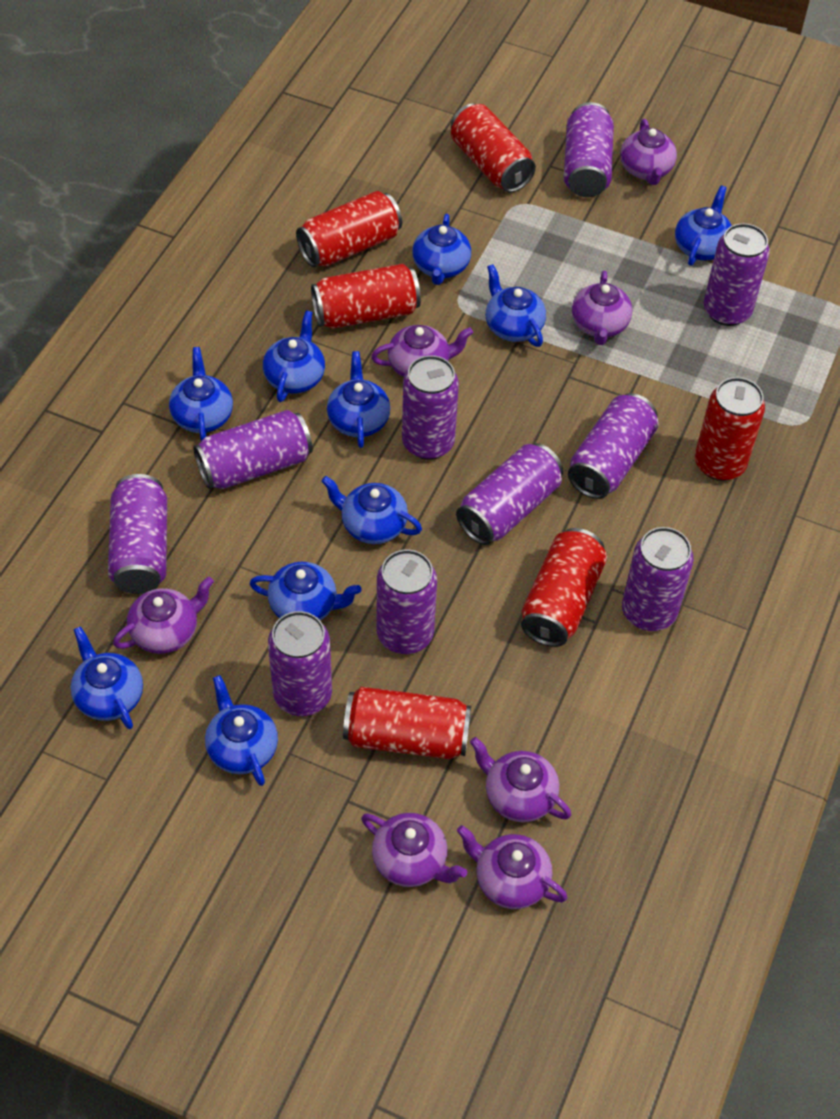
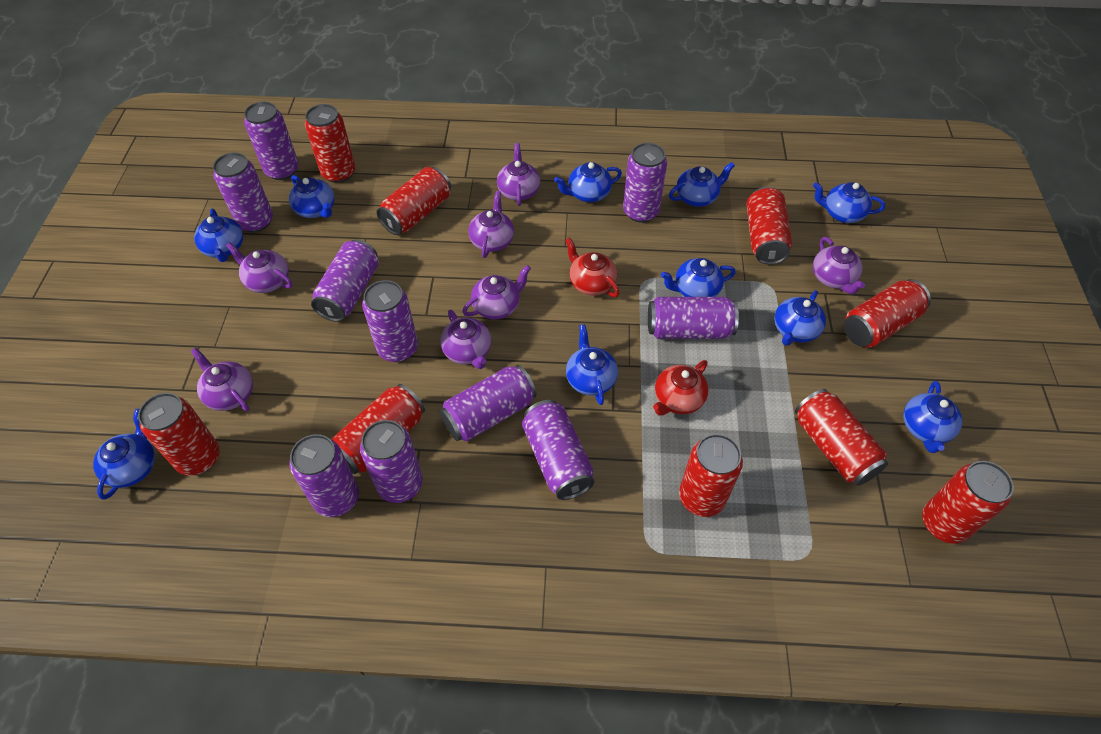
red can: 6 -> 9
red teapot: 0 -> 2

